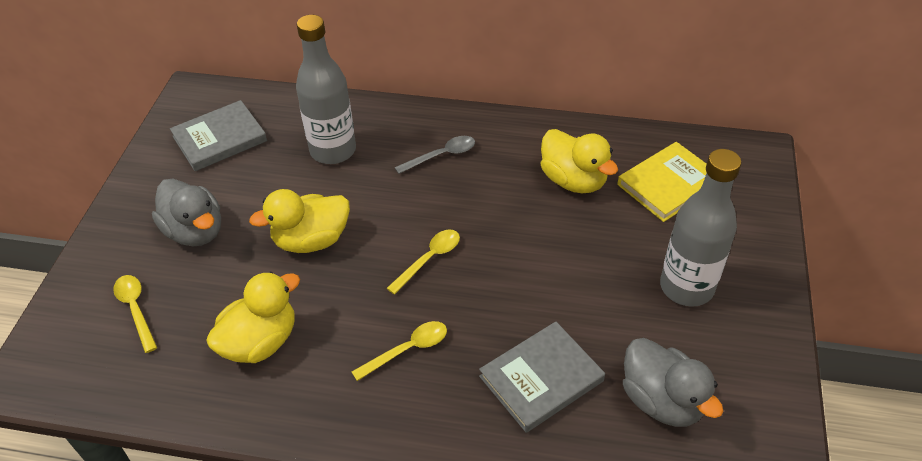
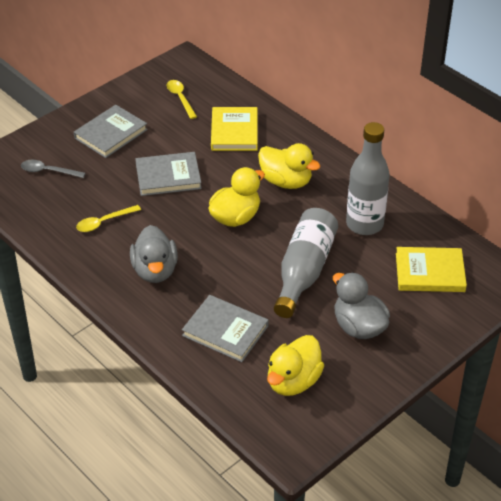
grey book: 2 -> 3
yellow book: 1 -> 2
yellow spoon: 3 -> 2

